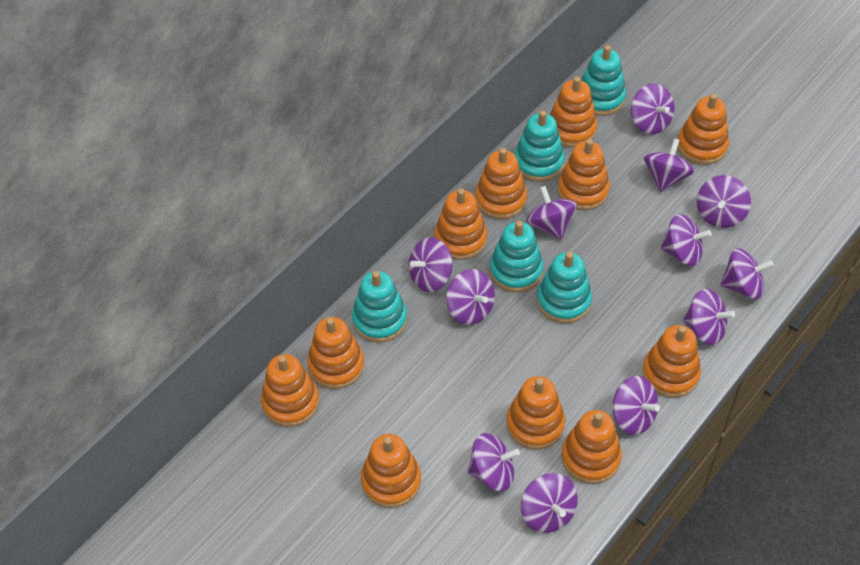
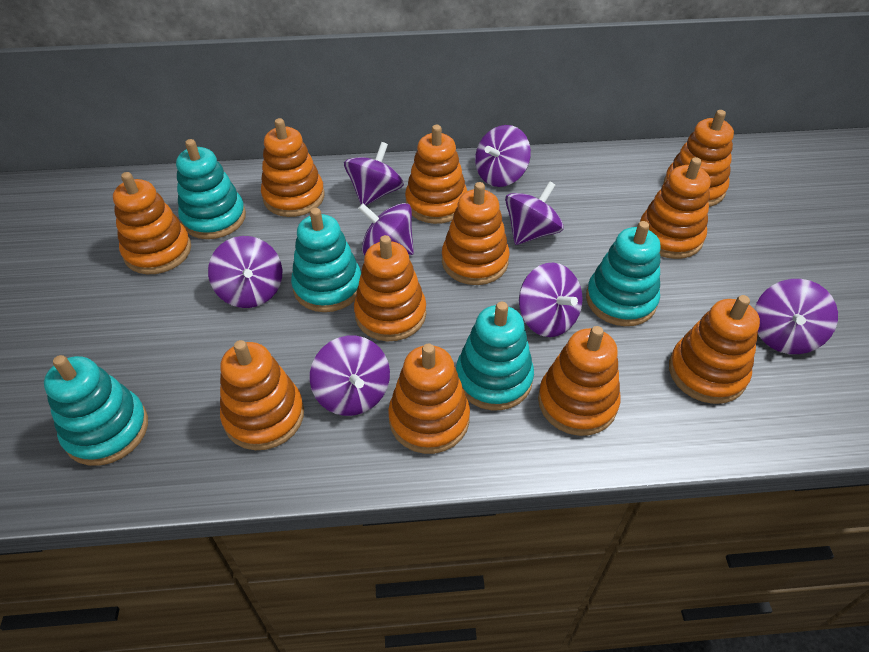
purple spinning top: 12 -> 8

